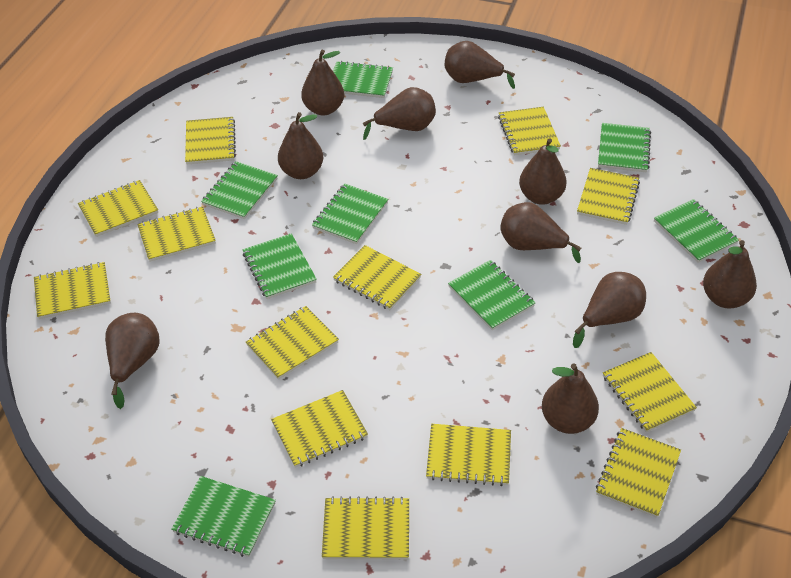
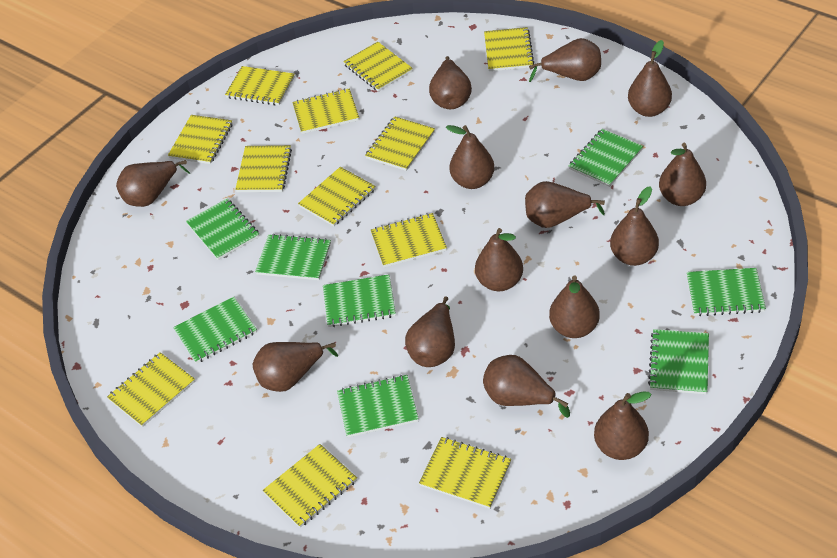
brown pear: 10 -> 14
yellow notebook: 13 -> 12

